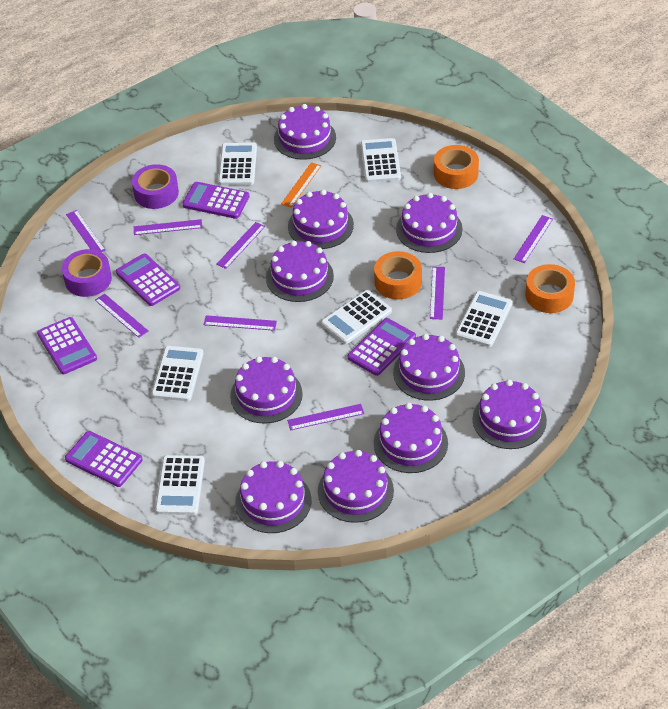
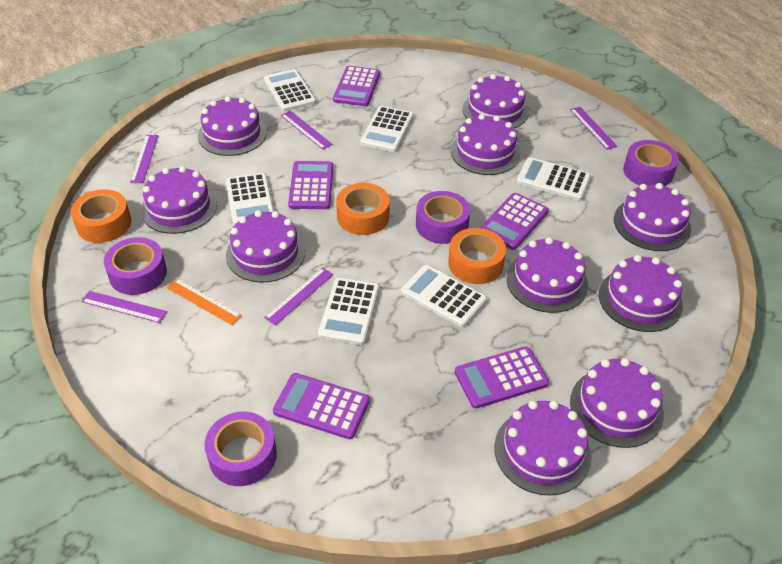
purple ruler: 8 -> 5
purple tape: 2 -> 4

